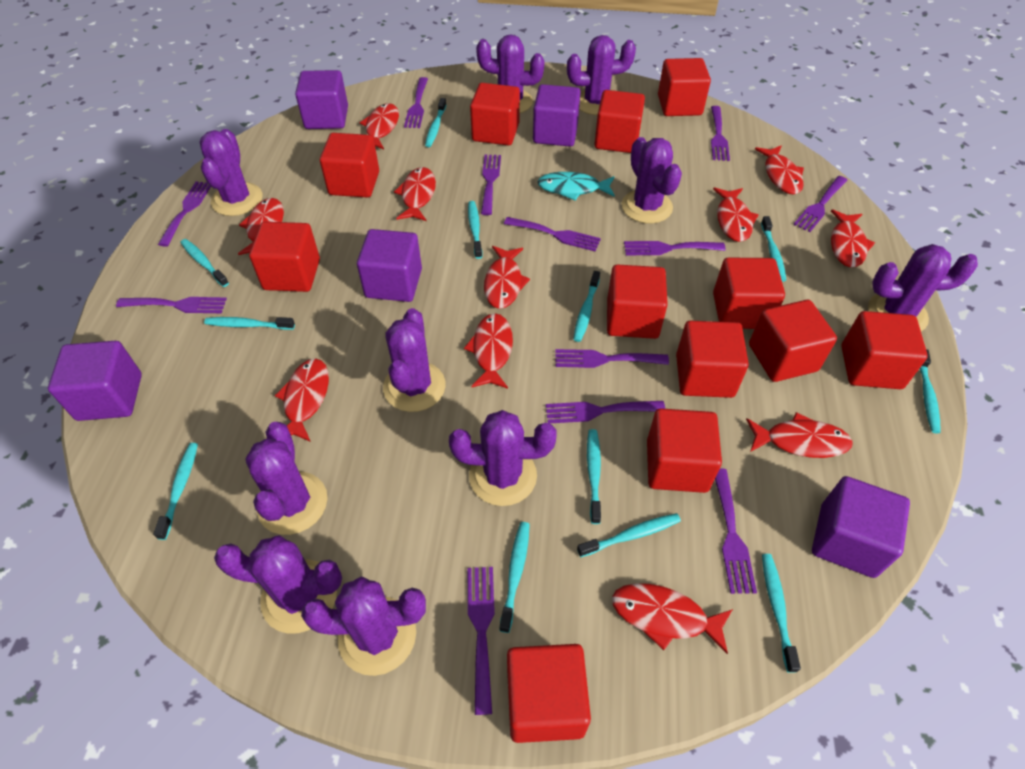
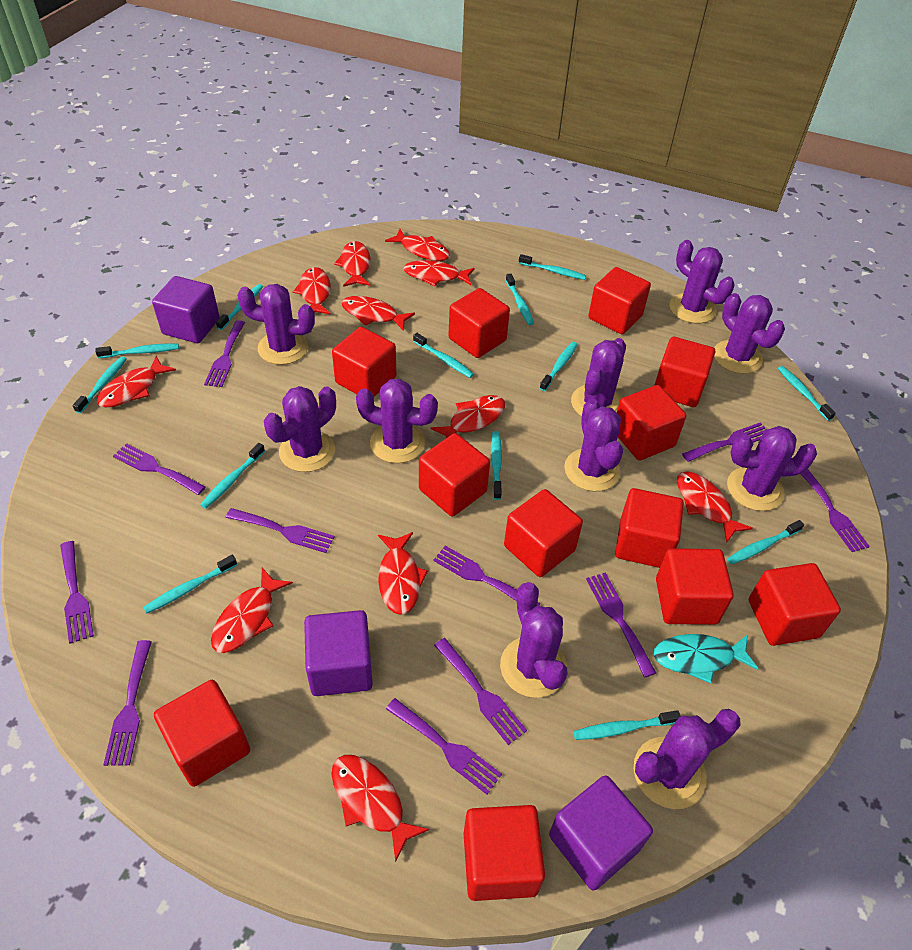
purple cube: 5 -> 3
purple fork: 12 -> 11
turquoise toothbrush: 12 -> 13

